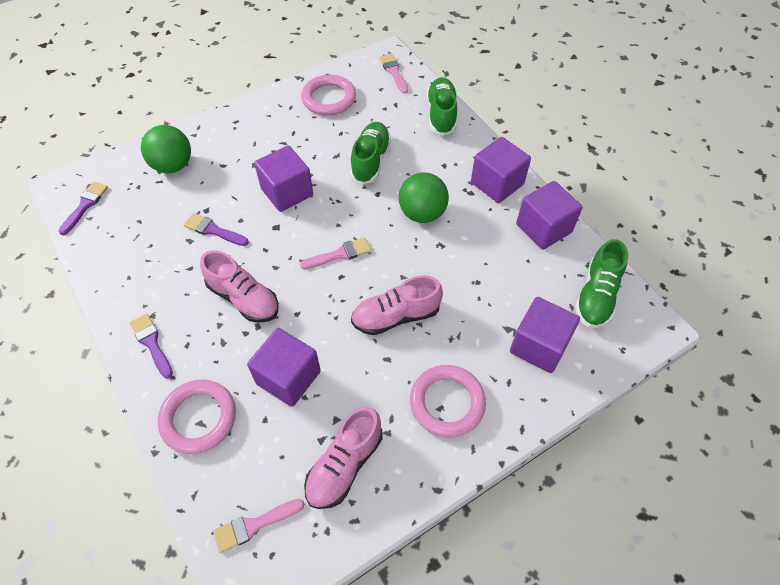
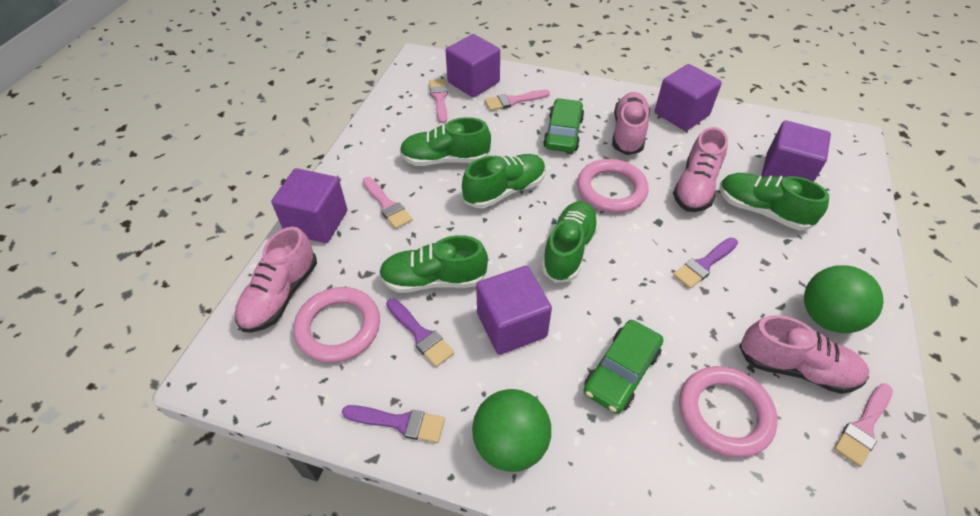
green car: 0 -> 2
green shoe: 3 -> 5
pink brush: 3 -> 4
pink shoe: 3 -> 4

